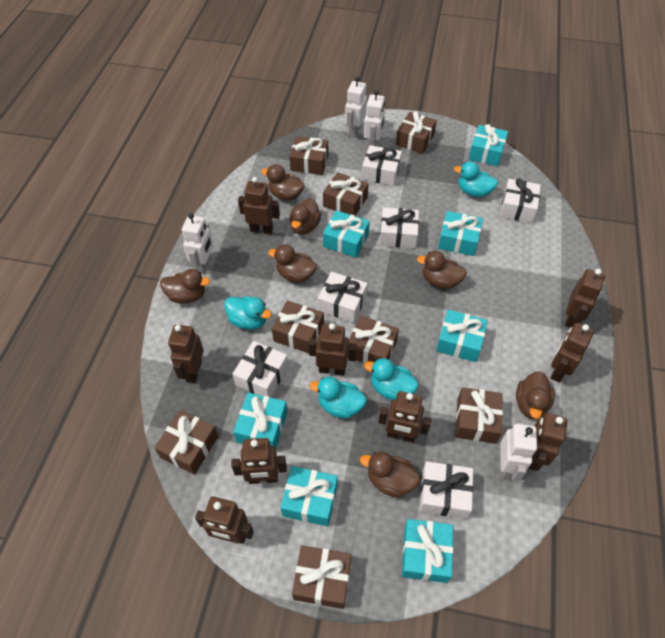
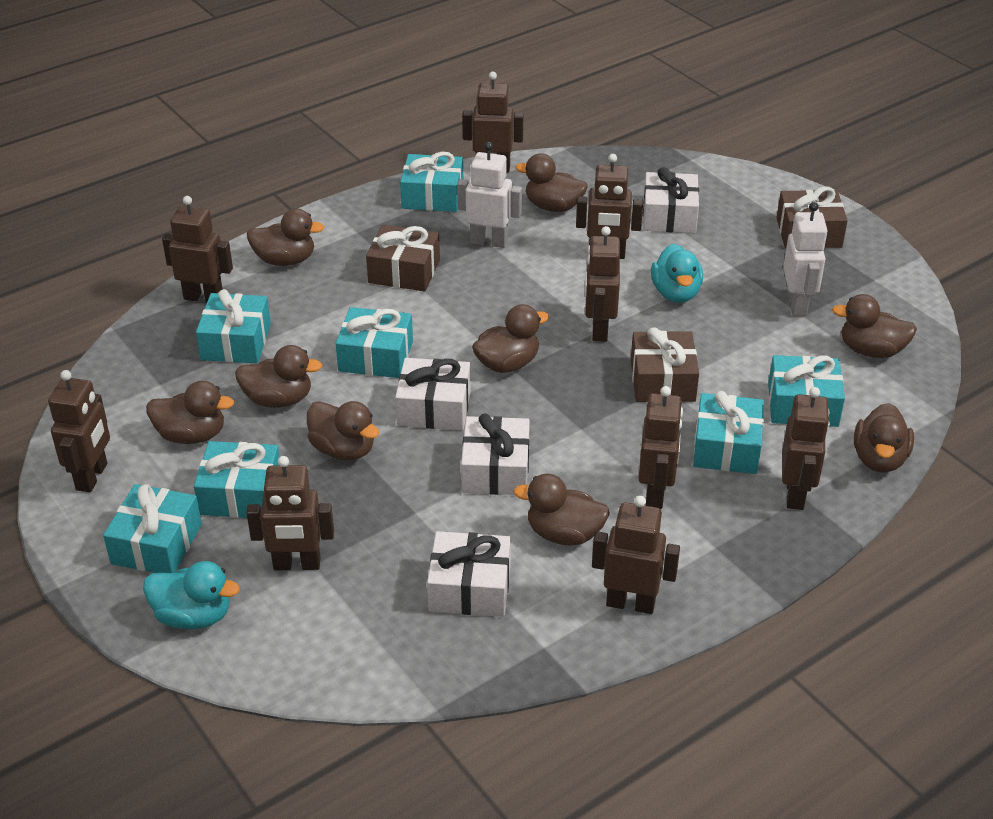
brown duck: 7 -> 9
brown gift: 8 -> 3
turquoise duck: 4 -> 2
white gift: 6 -> 4
white robot: 4 -> 2

